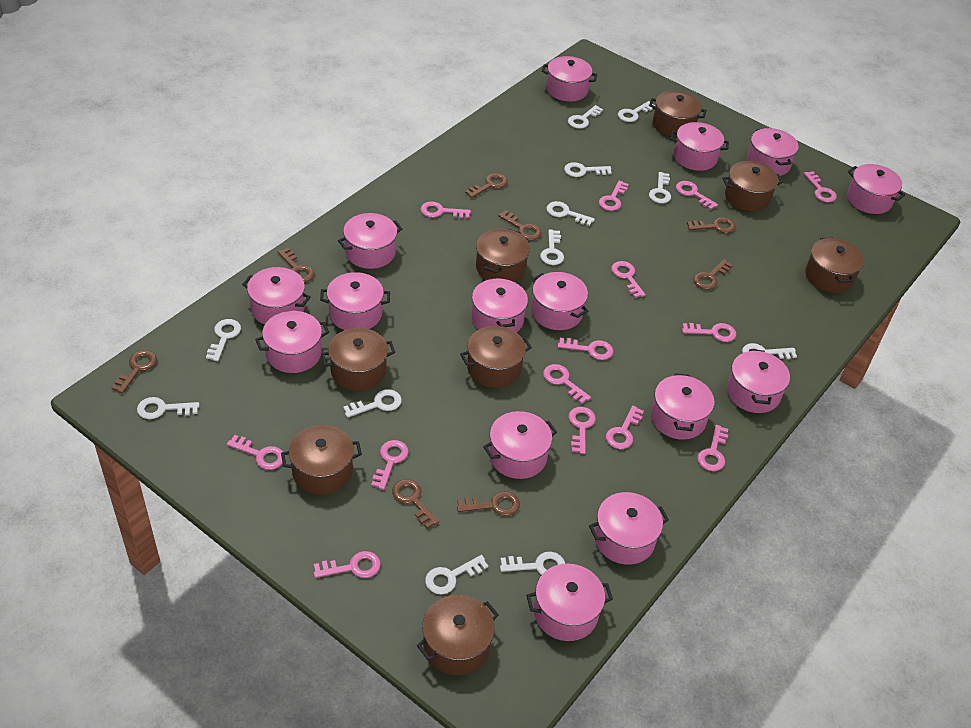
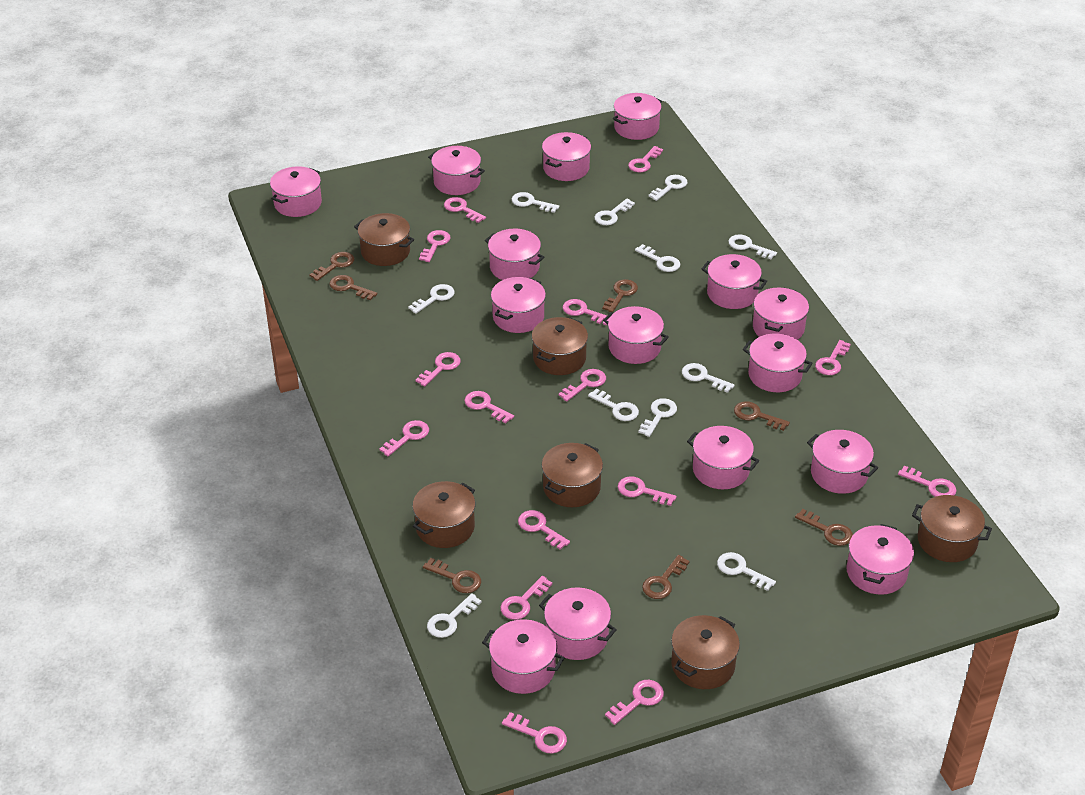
brown key: 8 -> 7
brown pot: 8 -> 6
pink key: 14 -> 15
white key: 12 -> 11

